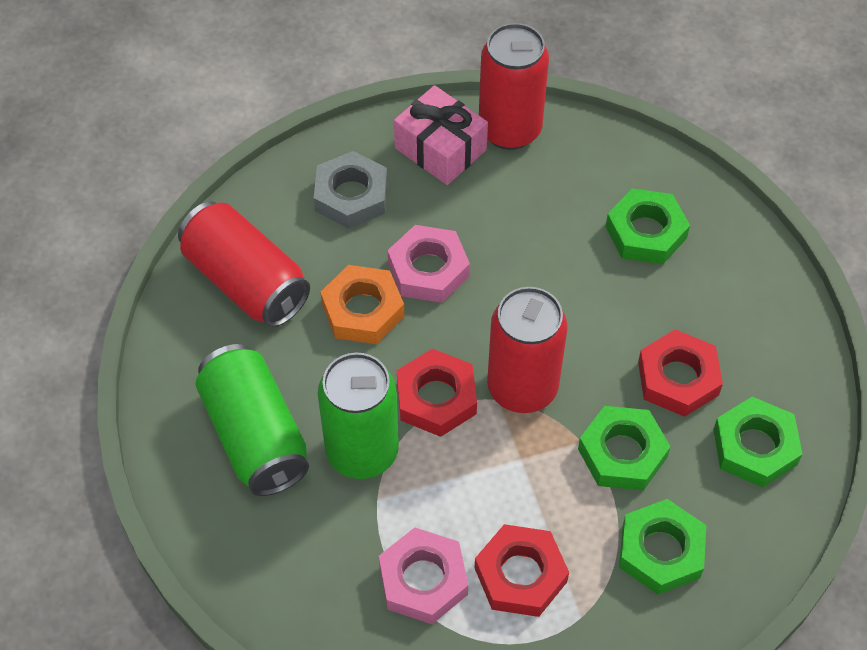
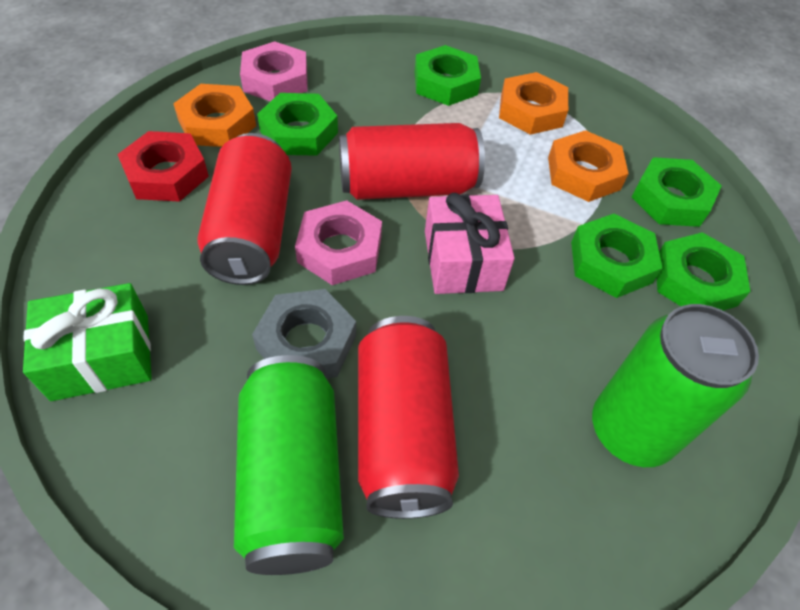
green gift: 0 -> 1
green nut: 4 -> 5
orange nut: 1 -> 3
red nut: 3 -> 1

